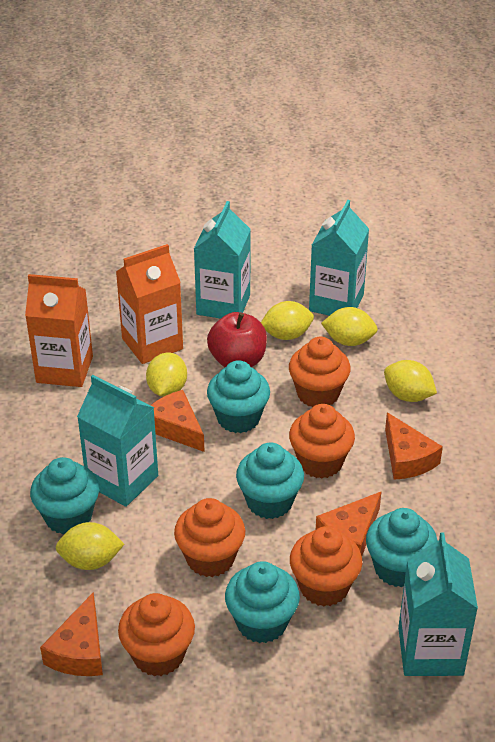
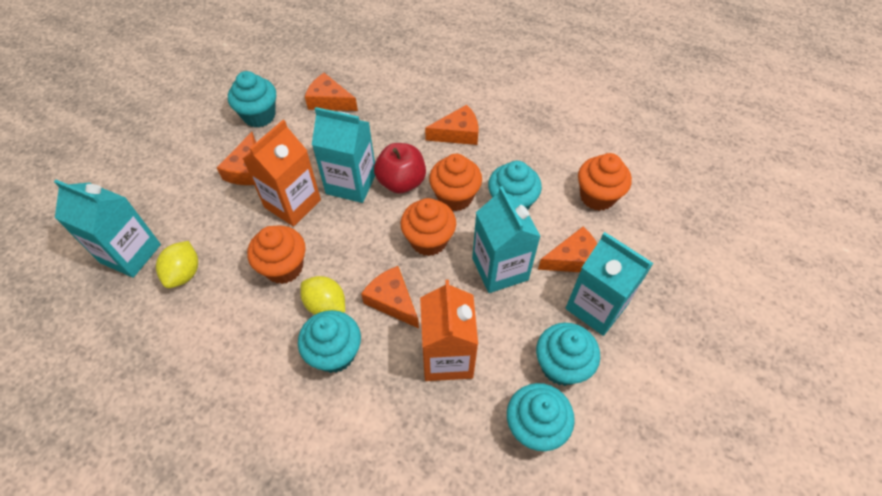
orange cheese: 4 -> 5
orange cupcake: 5 -> 4
yellow lemon: 5 -> 2

